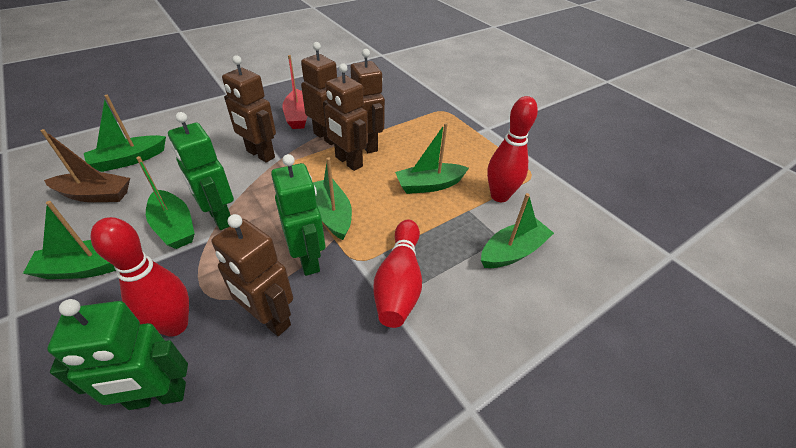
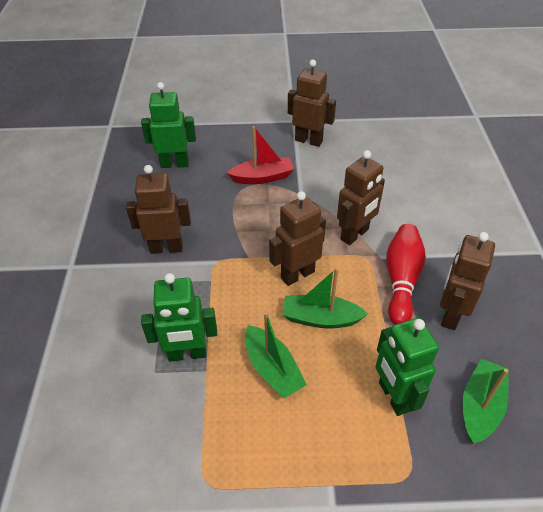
brown boat: 1 -> 0
green boat: 6 -> 3
red bowling pin: 3 -> 1

